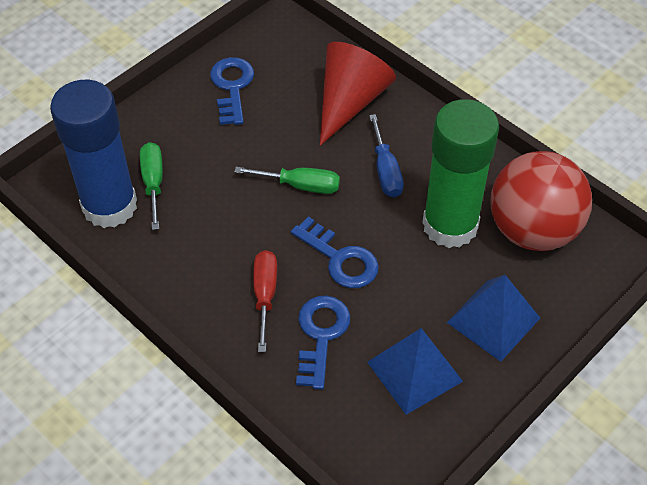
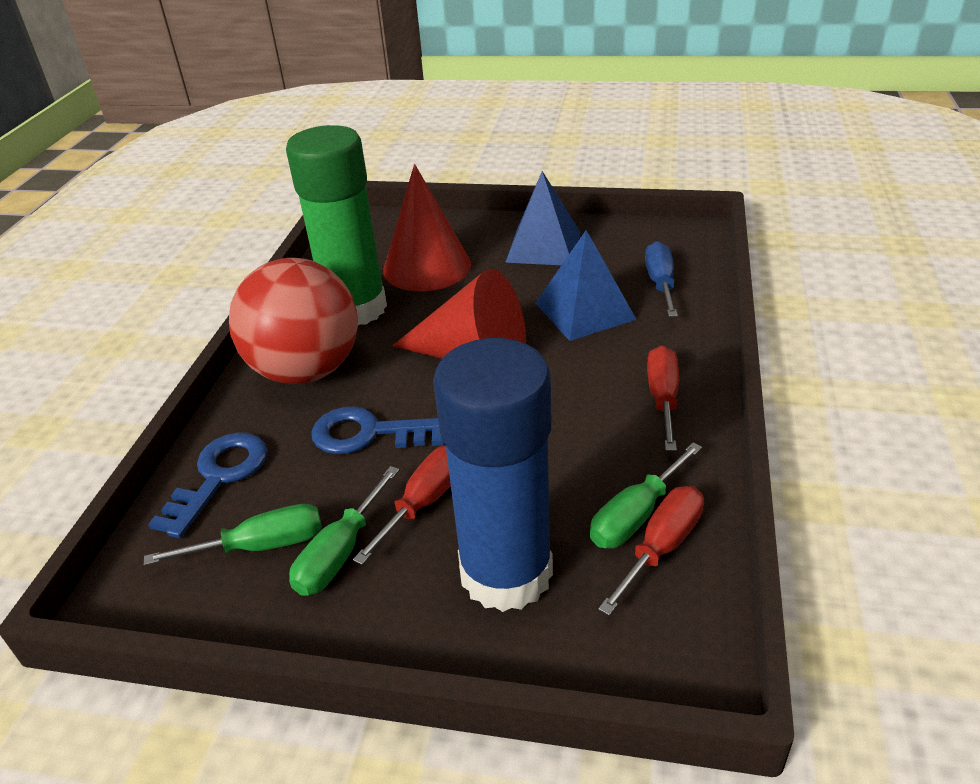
blue key: 3 -> 2
green screwdriver: 2 -> 3
red cone: 1 -> 2
red screwdriver: 1 -> 3

